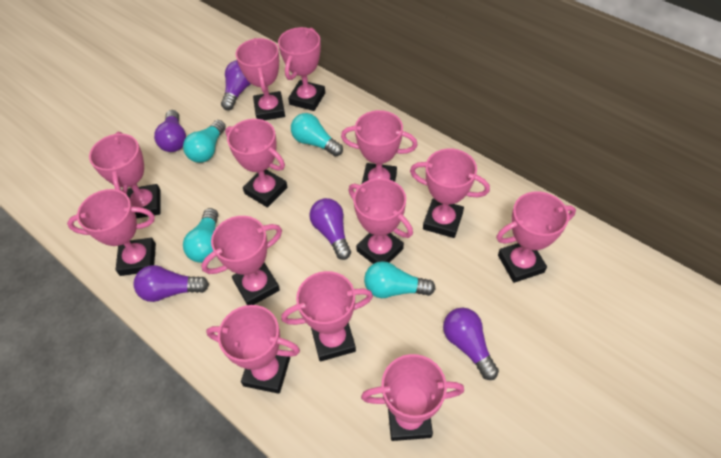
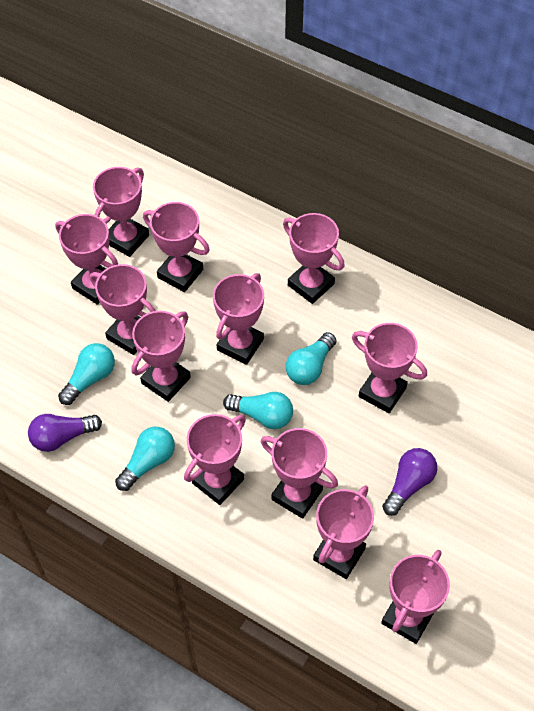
pink trophy: 13 -> 12
purple light bulb: 5 -> 2

